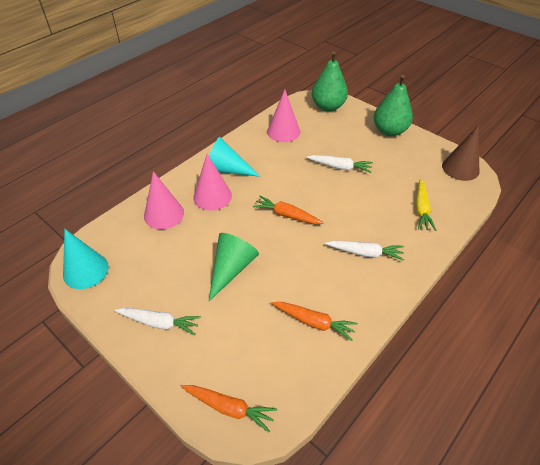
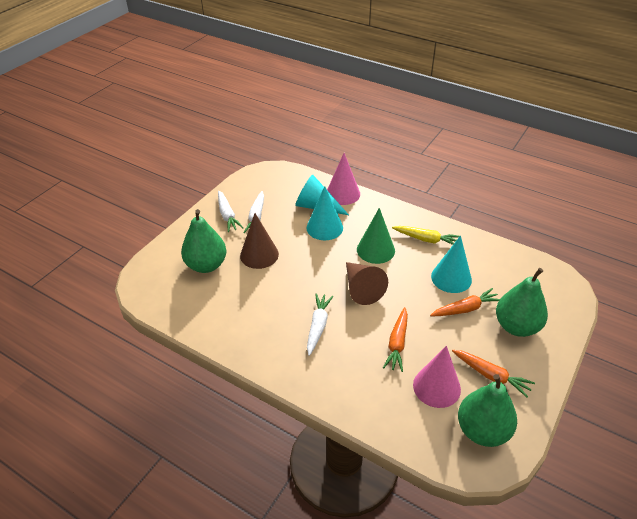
brown cone: 1 -> 2
green pear: 2 -> 3
pink cone: 3 -> 2
turquoise cone: 2 -> 3

